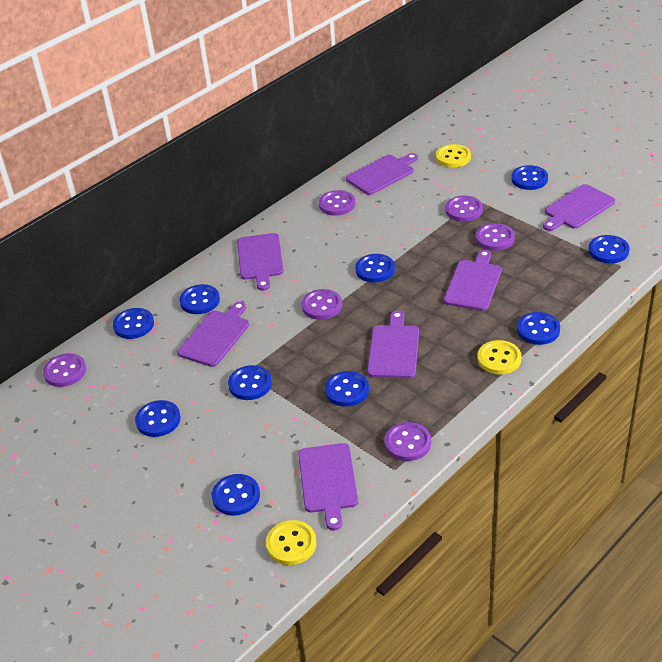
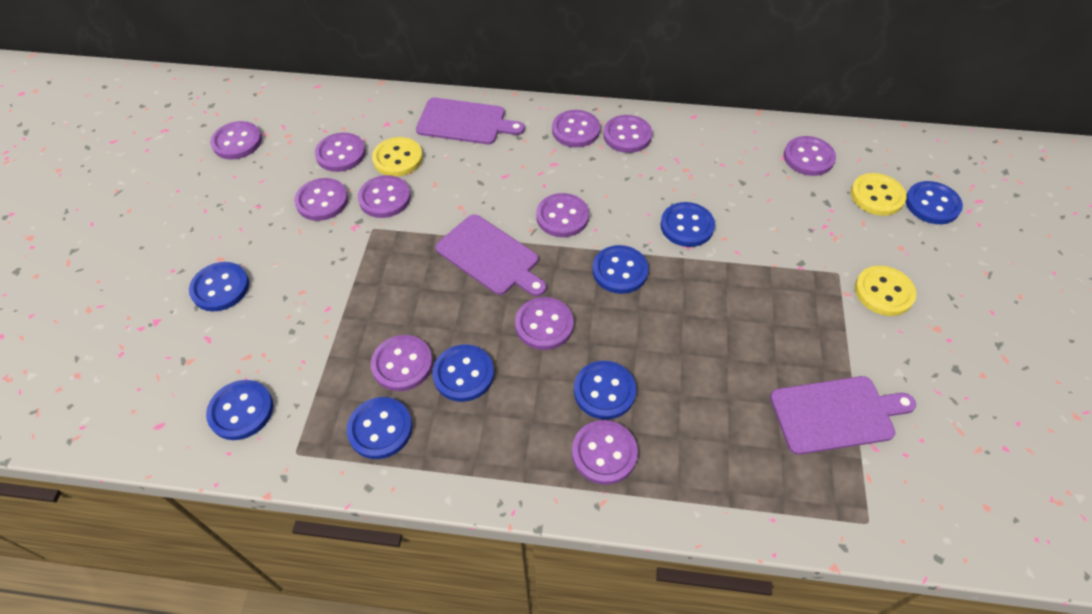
blue button: 10 -> 8
purple button: 6 -> 11
purple cutting board: 7 -> 3

